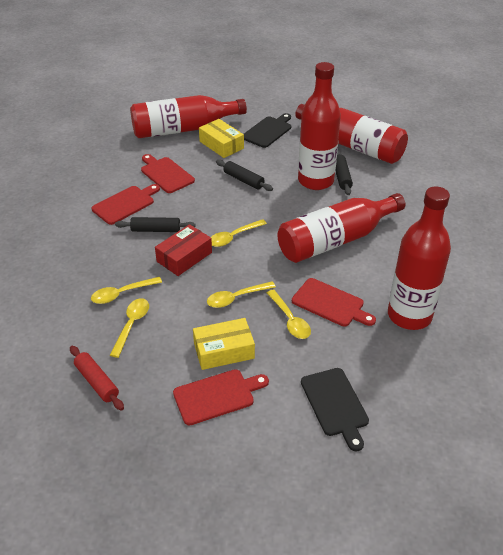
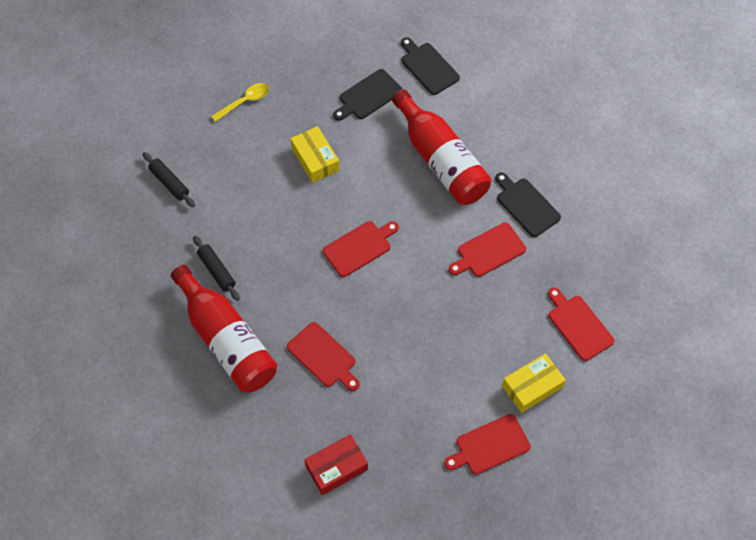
black cutting board: 2 -> 3
black rolling pin: 3 -> 2
red bottle: 5 -> 2
red cutting board: 4 -> 5
red rolling pin: 1 -> 0
yellow spoon: 5 -> 1

